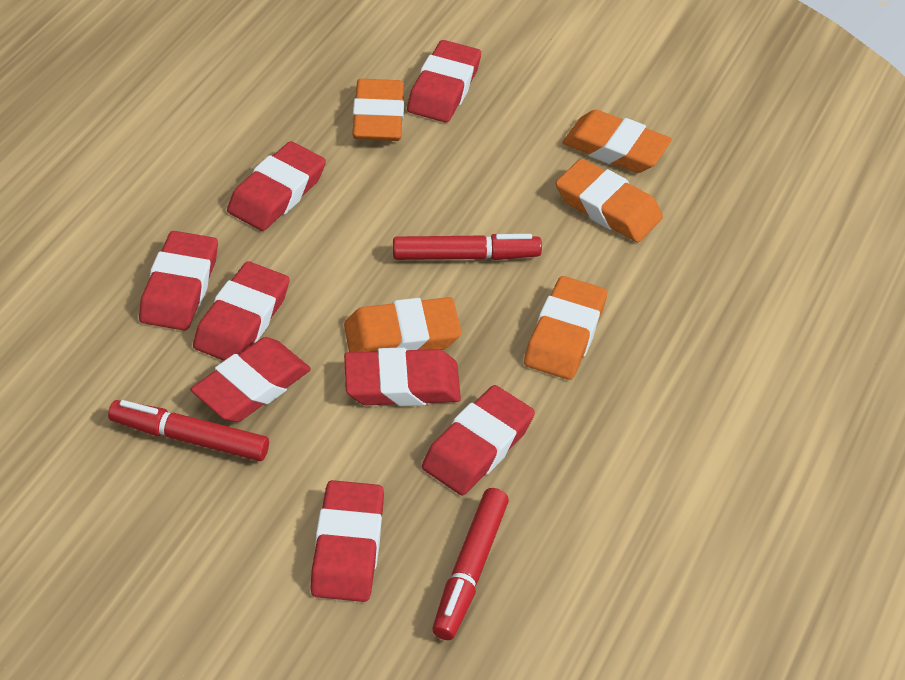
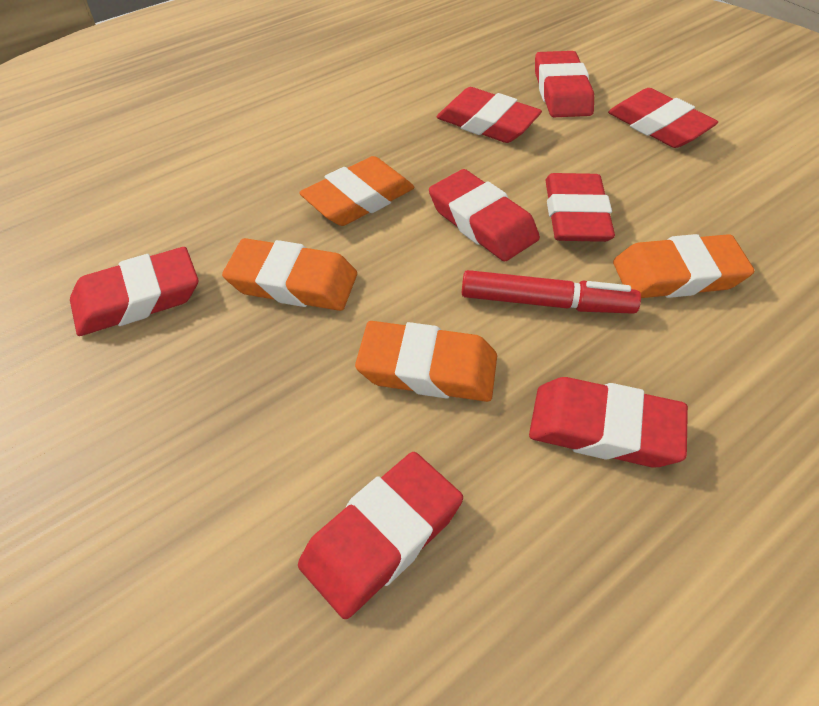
orange eraser: 5 -> 4
red marker: 3 -> 1

